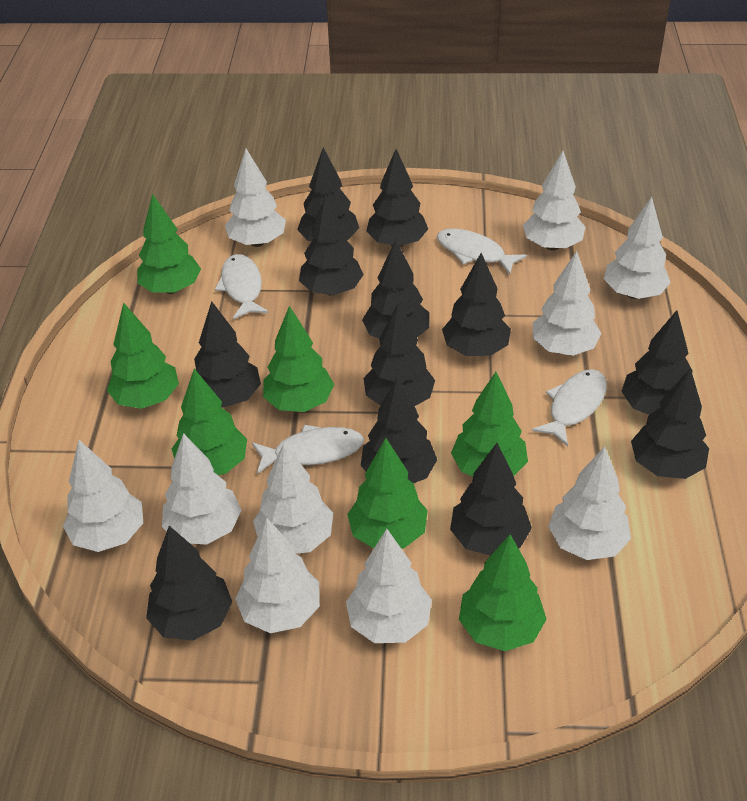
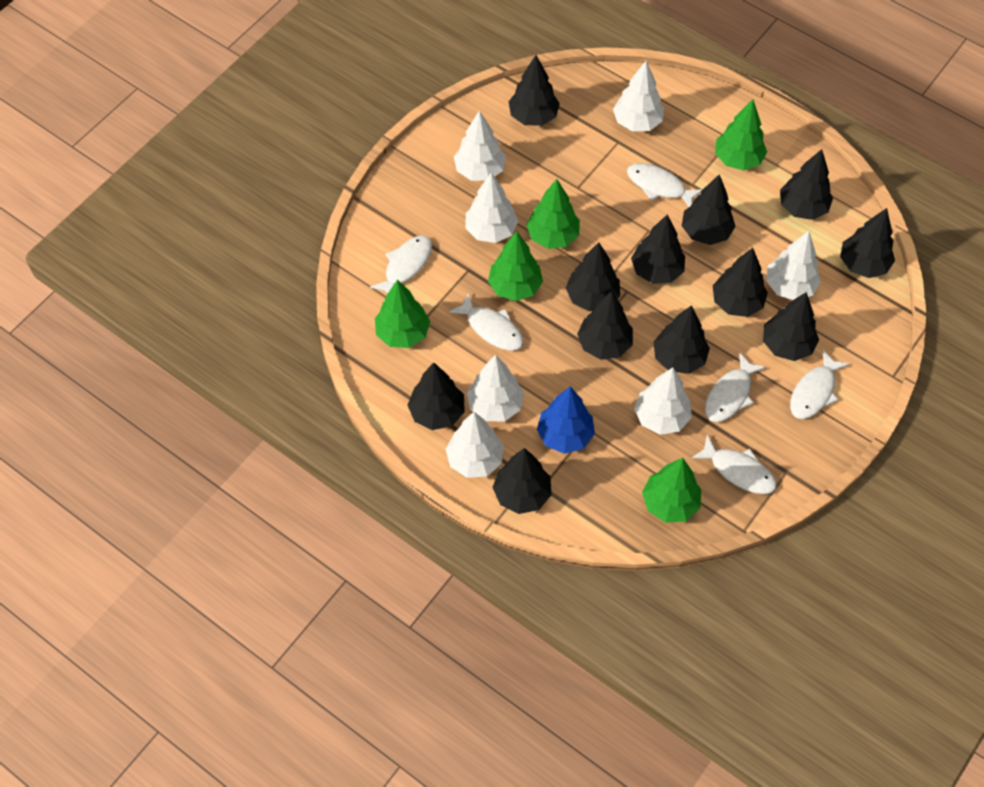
blue tree: 0 -> 1
green tree: 7 -> 5
white fish: 4 -> 6
white tree: 10 -> 7

